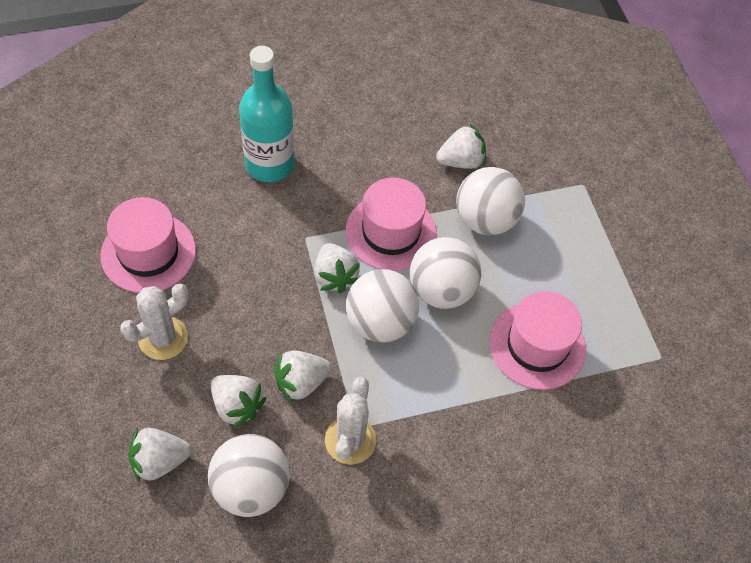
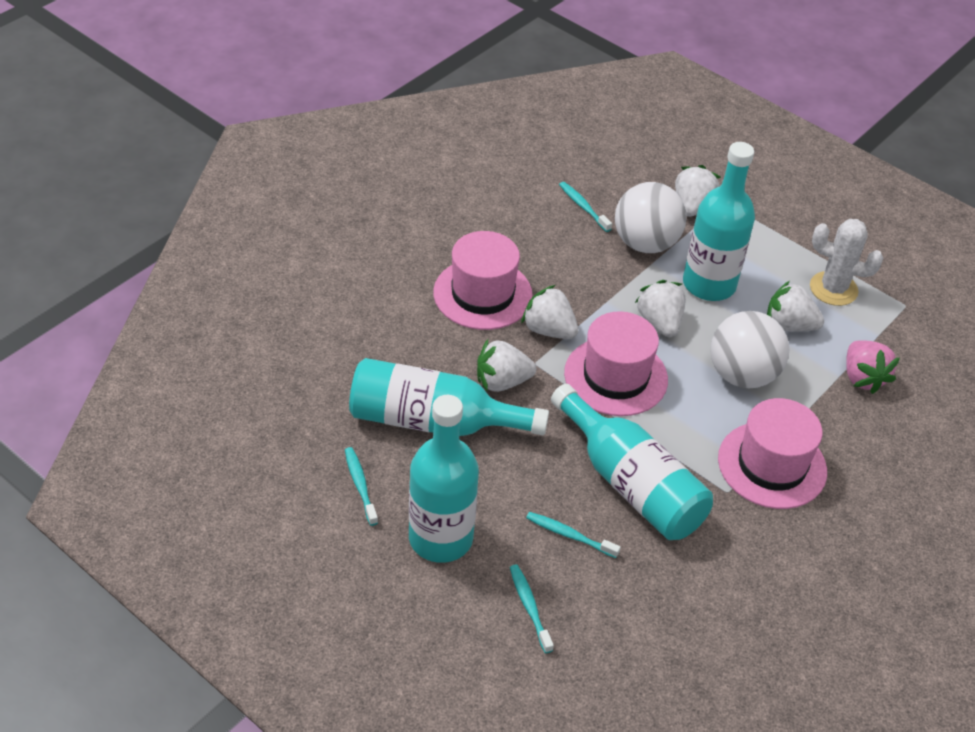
pink strawberry: 0 -> 1
turquoise bottle: 1 -> 4
turquoise toothbrush: 0 -> 4
white ball: 4 -> 2
white cactus: 2 -> 1

